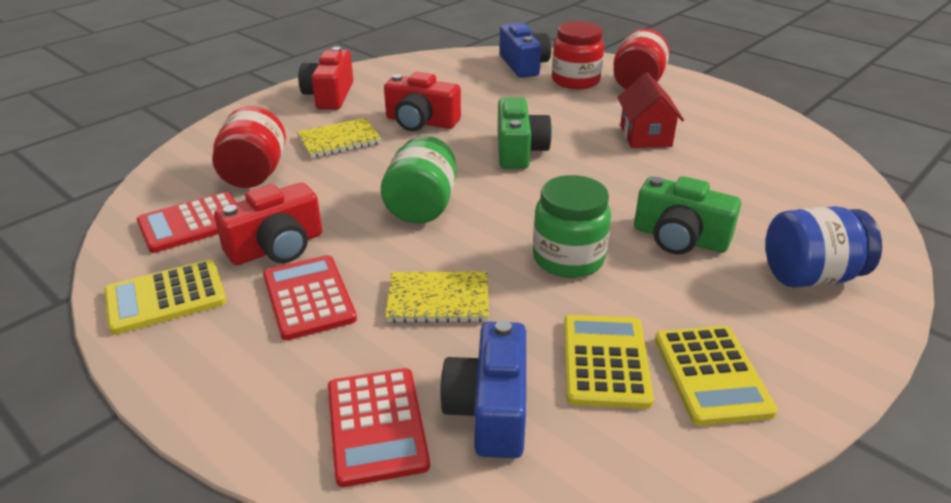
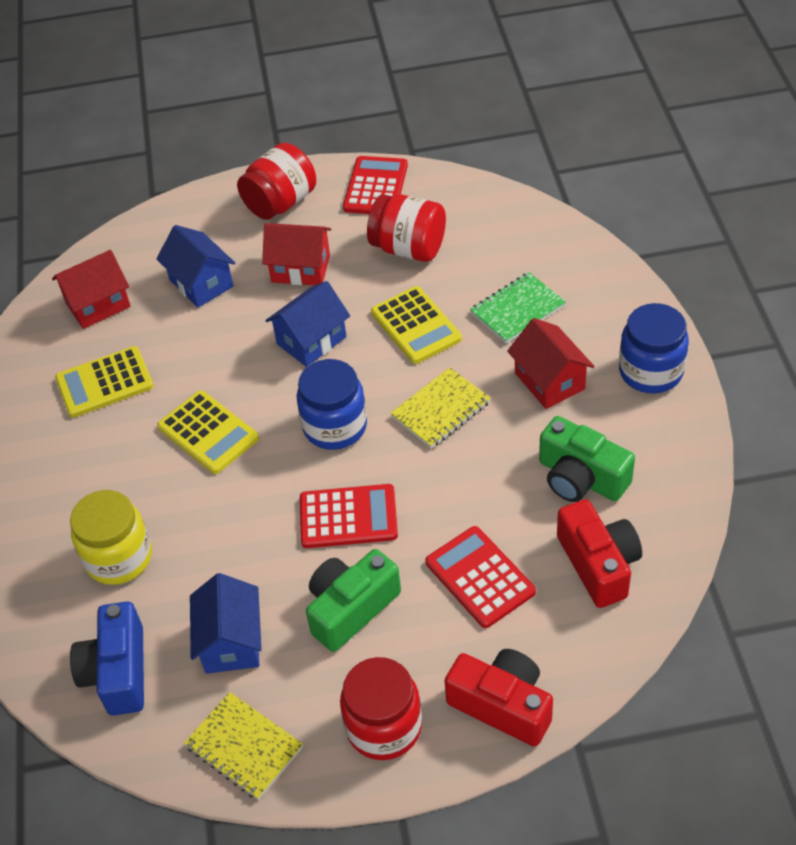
blue camera: 2 -> 1
blue house: 0 -> 3
blue jar: 1 -> 2
green jar: 2 -> 0
green notebook: 0 -> 1
red camera: 3 -> 2
red house: 1 -> 3
yellow jar: 0 -> 1

